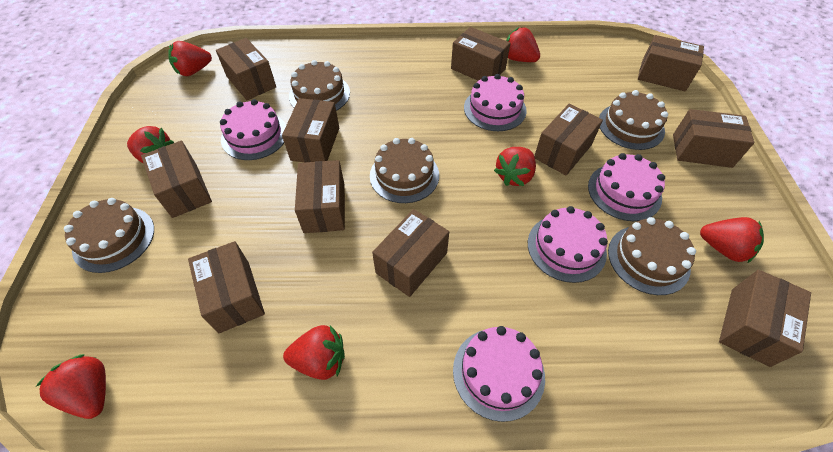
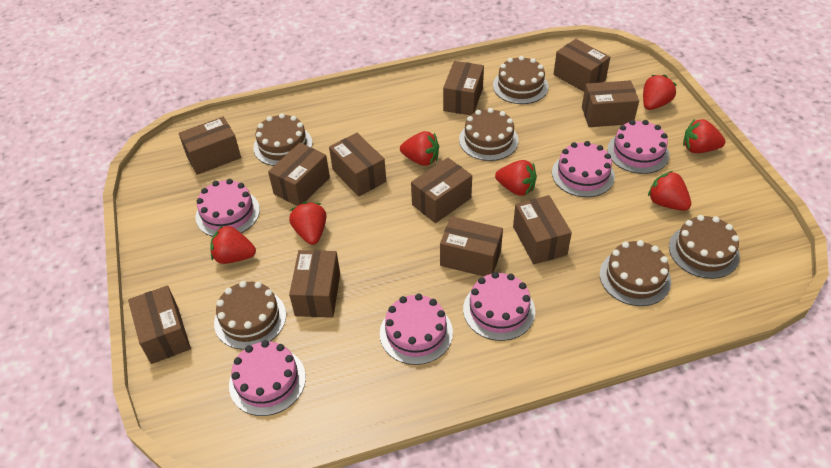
brown cake: 5 -> 6
pink cake: 5 -> 6

